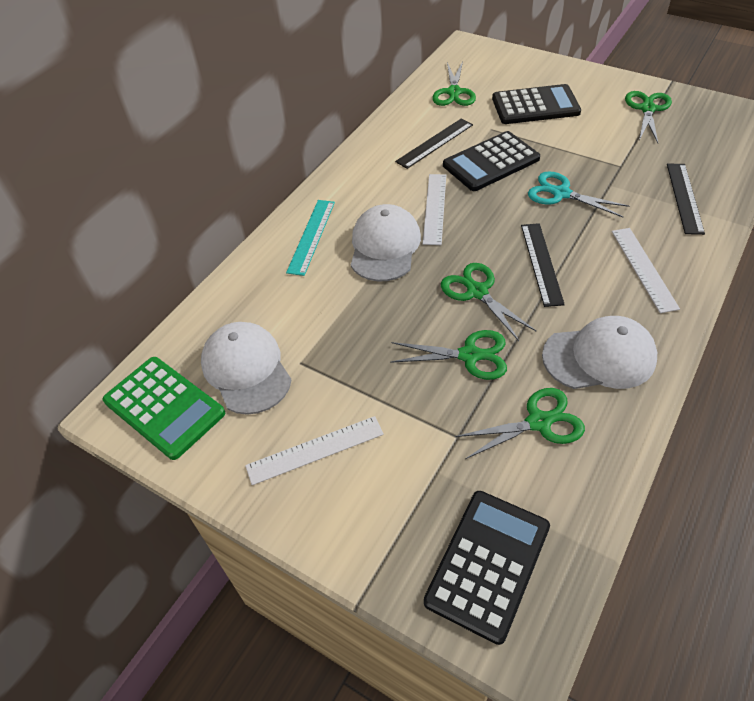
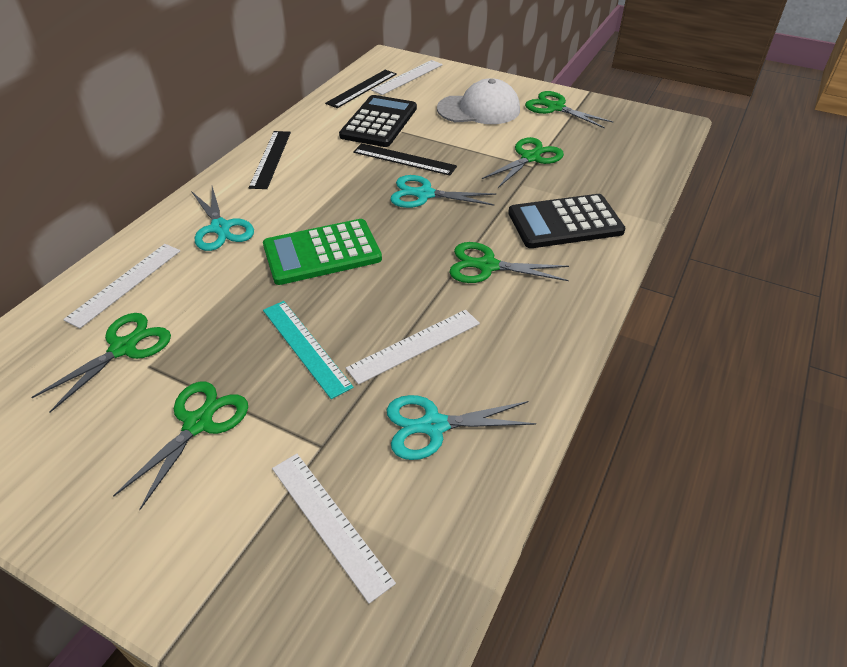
black calculator: 3 -> 2
turquoise scissors: 1 -> 3
white cap: 3 -> 1
white ruler: 3 -> 4

